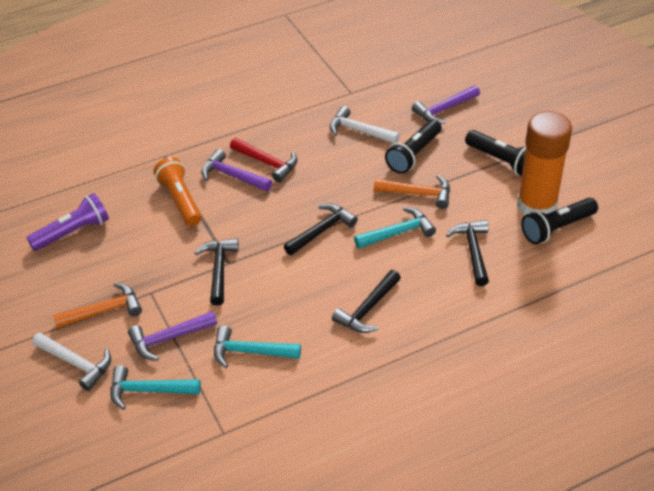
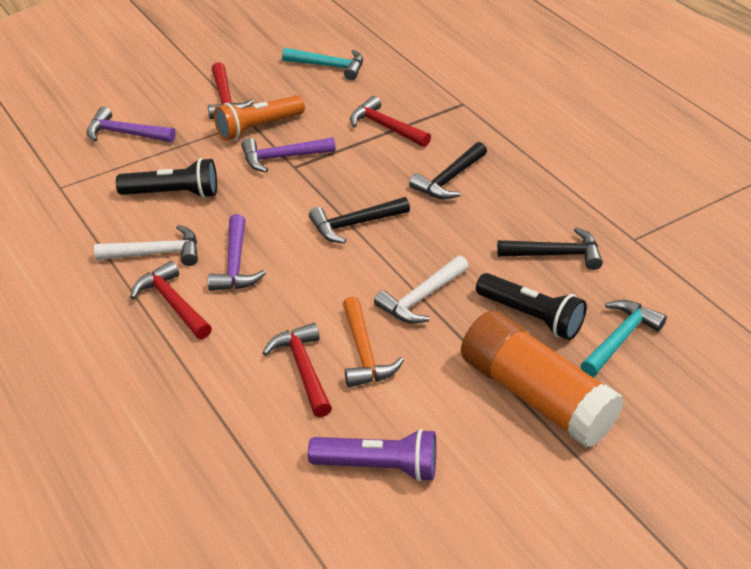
black flashlight: 3 -> 2
black hammer: 4 -> 3
orange hammer: 2 -> 1
red hammer: 1 -> 4
turquoise hammer: 3 -> 2

